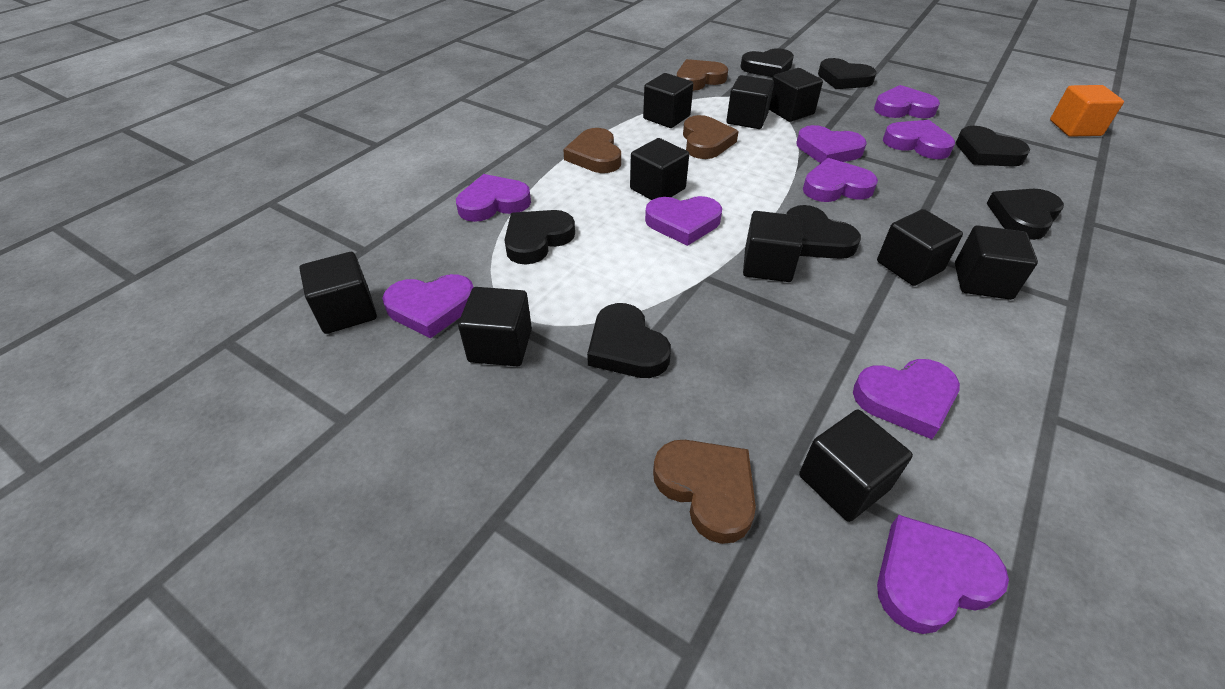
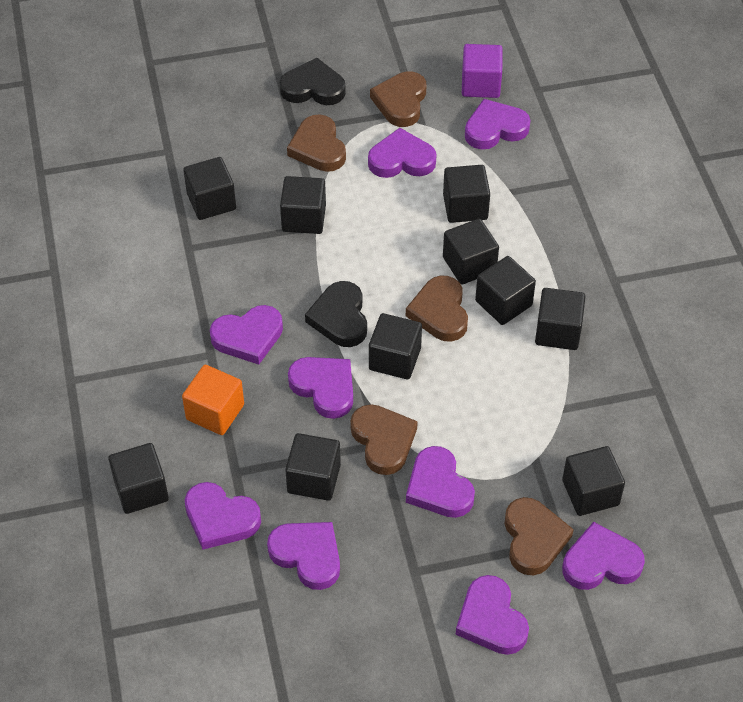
black heart: 7 -> 2
brown heart: 4 -> 5
purple cube: 0 -> 1

